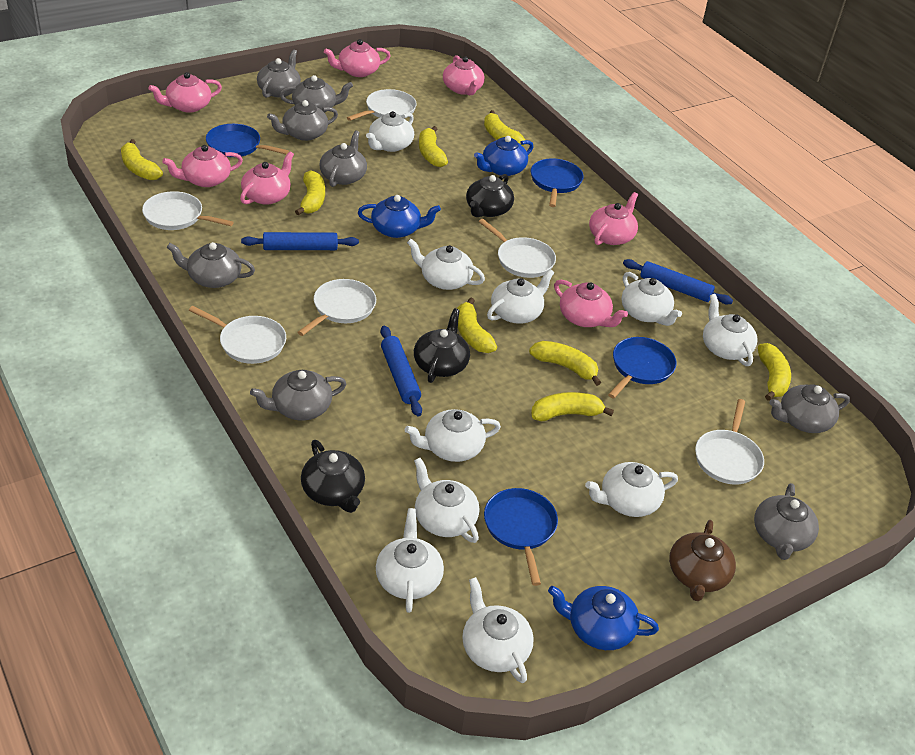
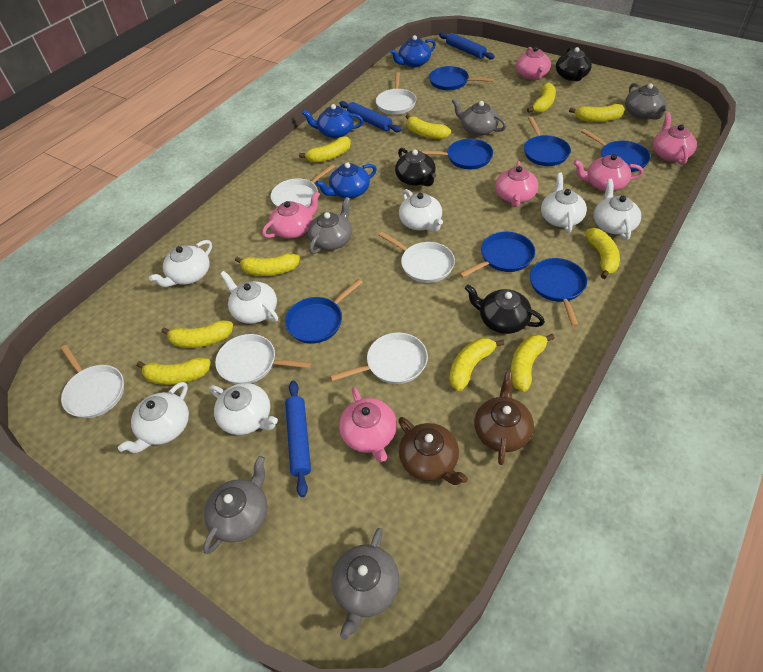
blue pan: 4 -> 7
brown teapot: 1 -> 2
grey teapot: 8 -> 5
pink teapot: 7 -> 6
white teapot: 10 -> 7
yellow banana: 8 -> 10

